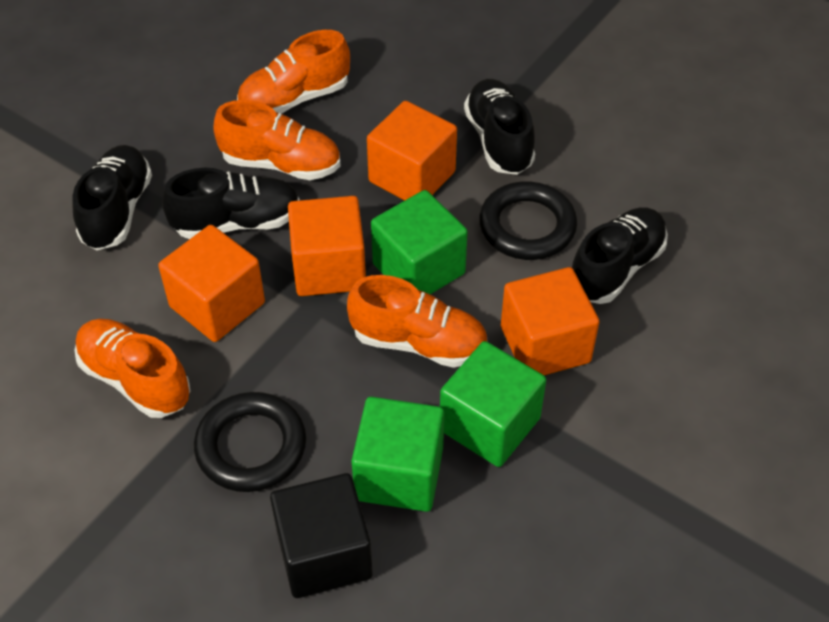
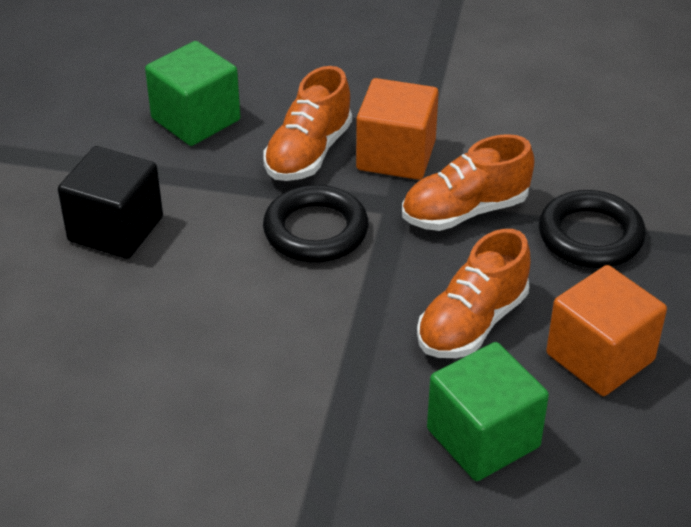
black shoe: 4 -> 0
green cube: 3 -> 2
orange cube: 4 -> 2
orange shoe: 4 -> 3

